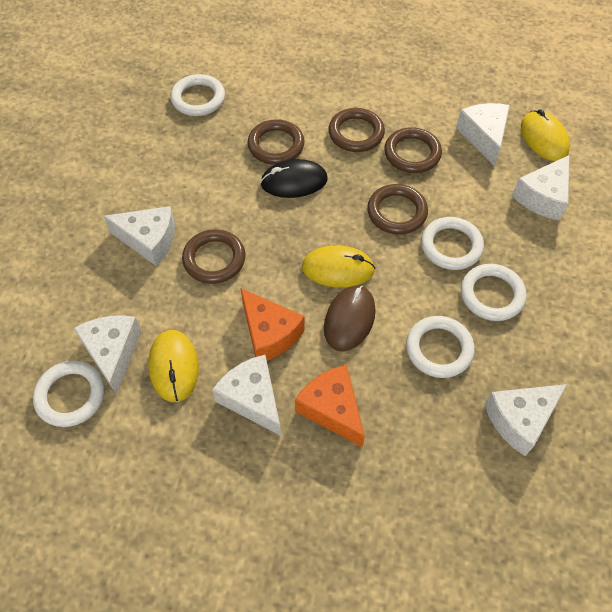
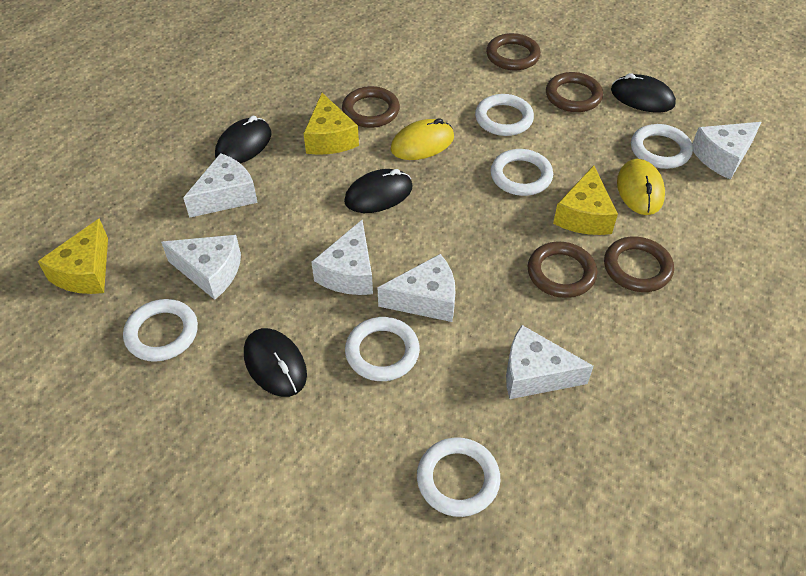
black mouse: 1 -> 4
brown mouse: 1 -> 0
orange cheese: 2 -> 0
white ring: 5 -> 6
yellow cheese: 0 -> 3
yellow mouse: 3 -> 2

